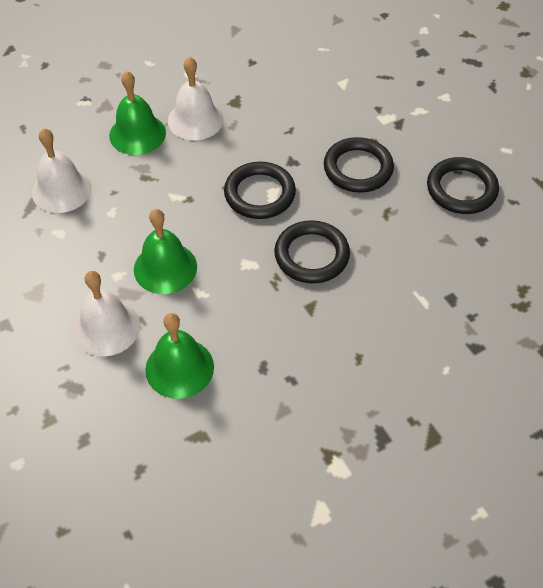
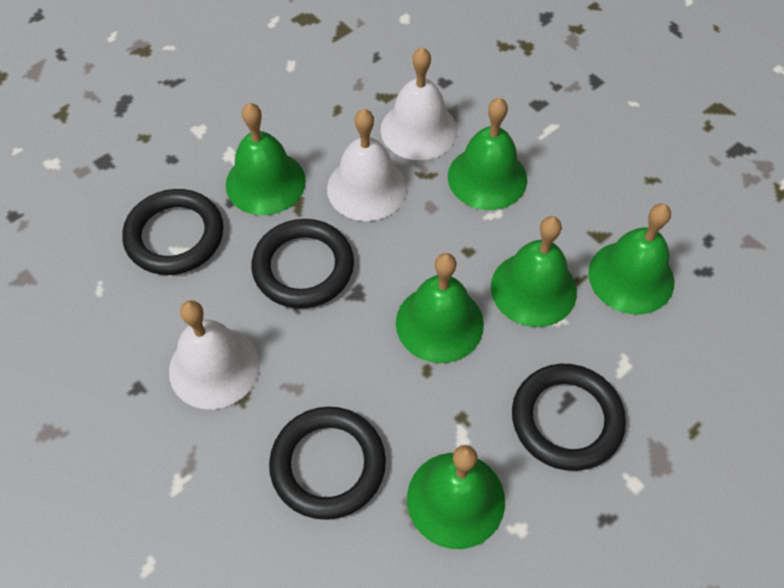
green bell: 3 -> 6

